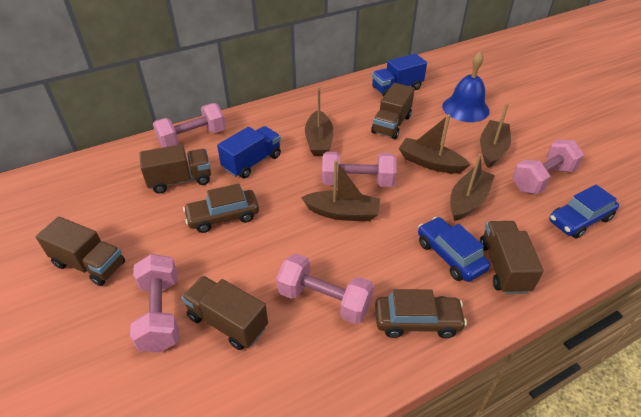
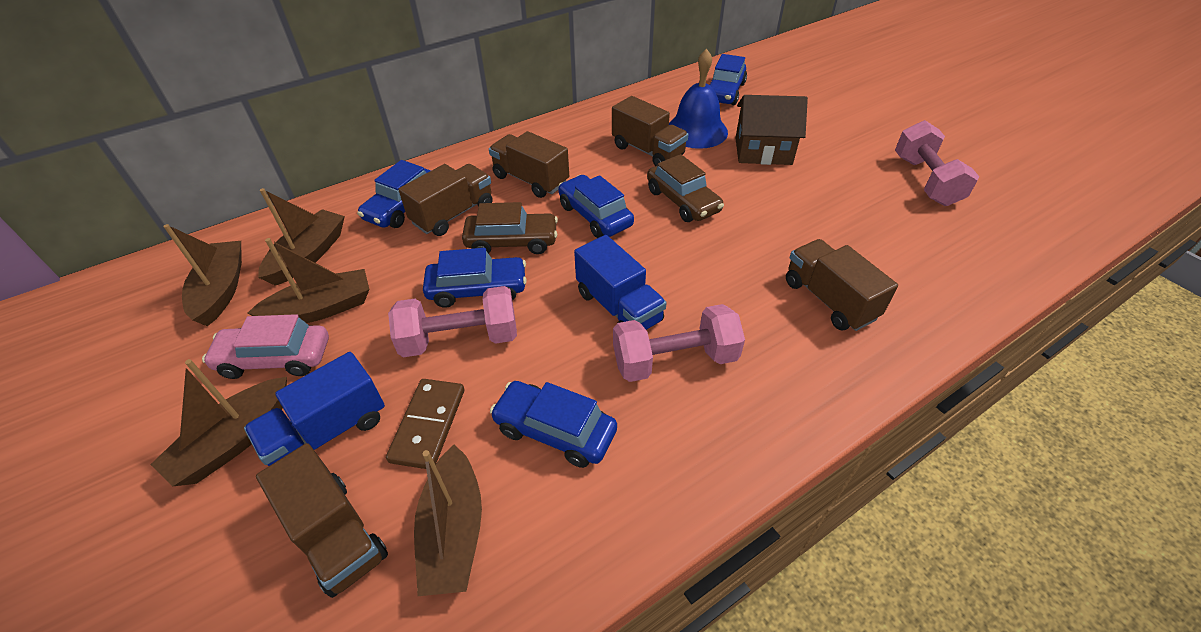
blue car: 2 -> 5
brown domino: 0 -> 1
brown house: 0 -> 1
pink car: 0 -> 1
pink dumbbell: 5 -> 3

